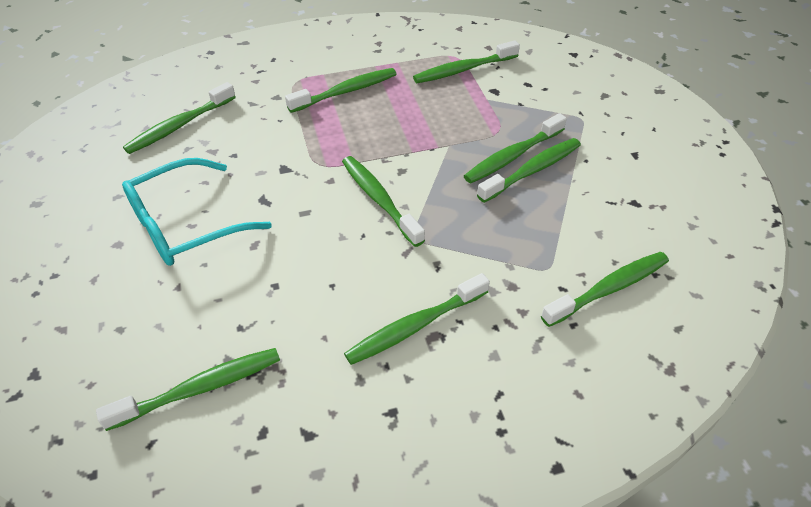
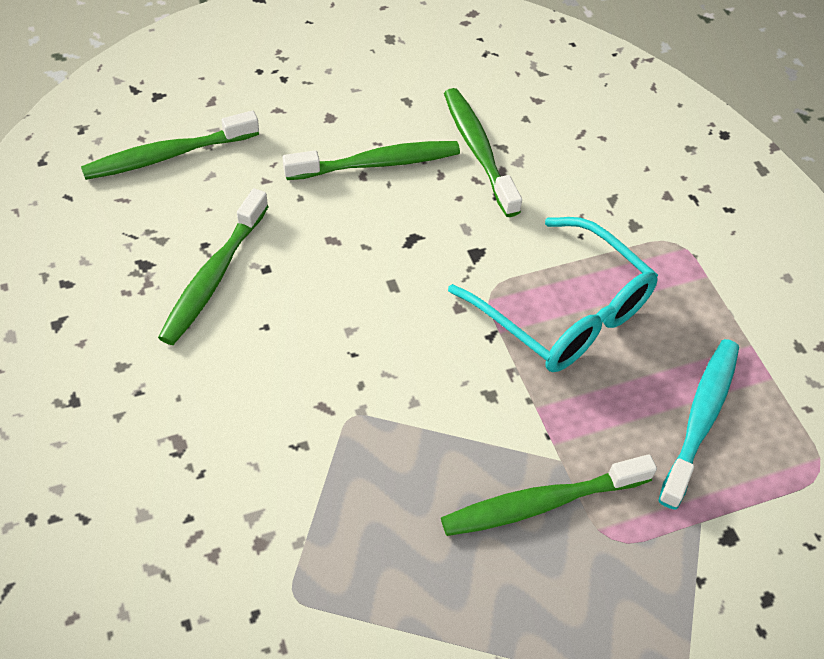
green toothbrush: 9 -> 5
turquoise toothbrush: 0 -> 1

